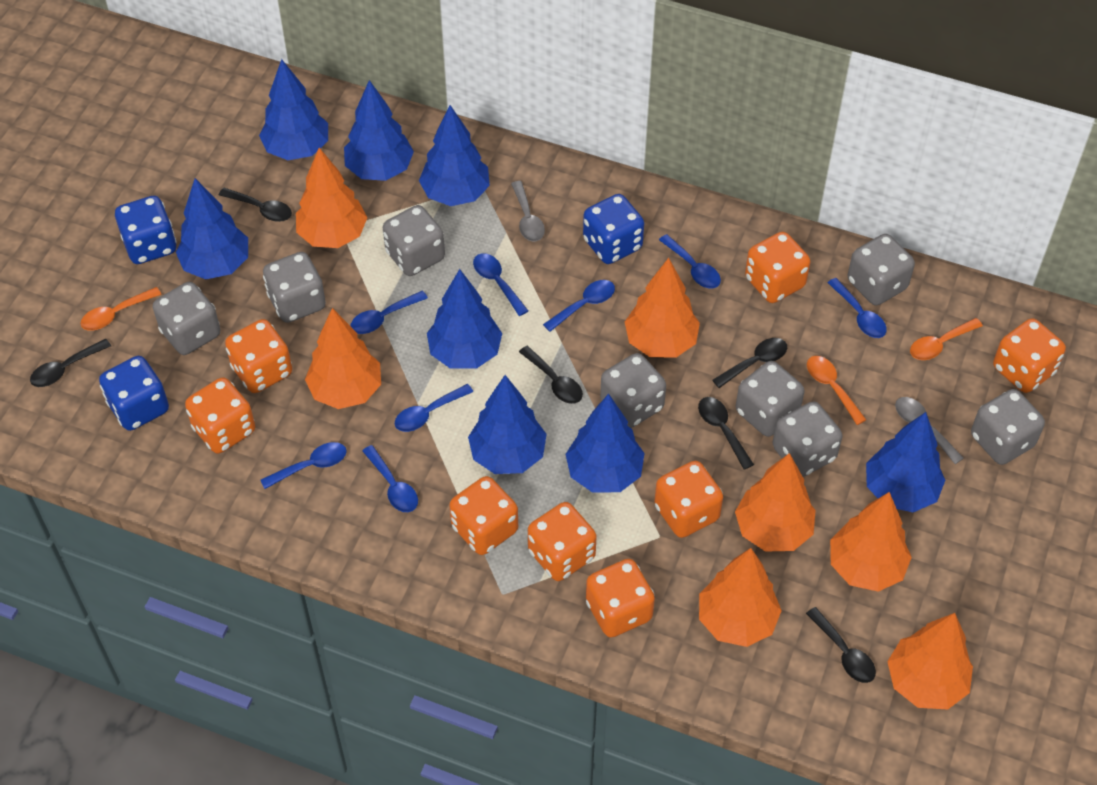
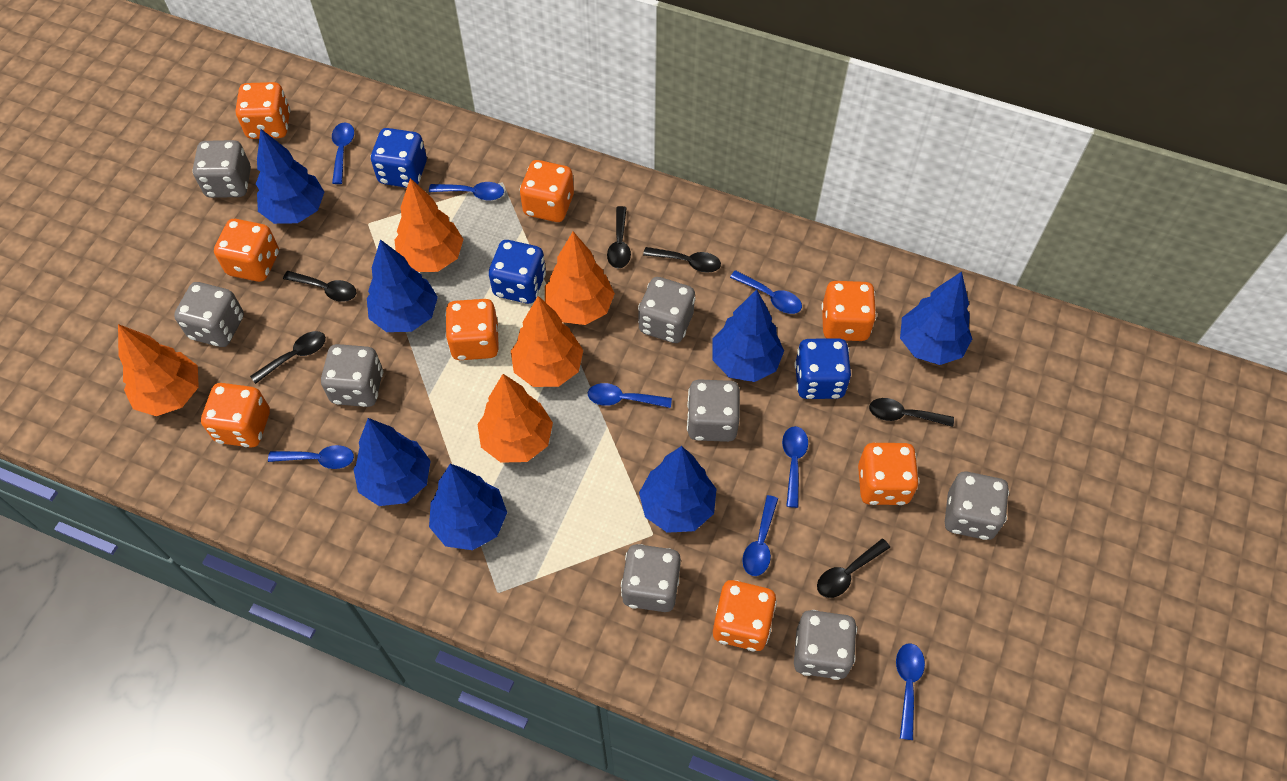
blue tree: 8 -> 7
grey spoon: 2 -> 0
orange spoon: 3 -> 0
orange tree: 7 -> 5

